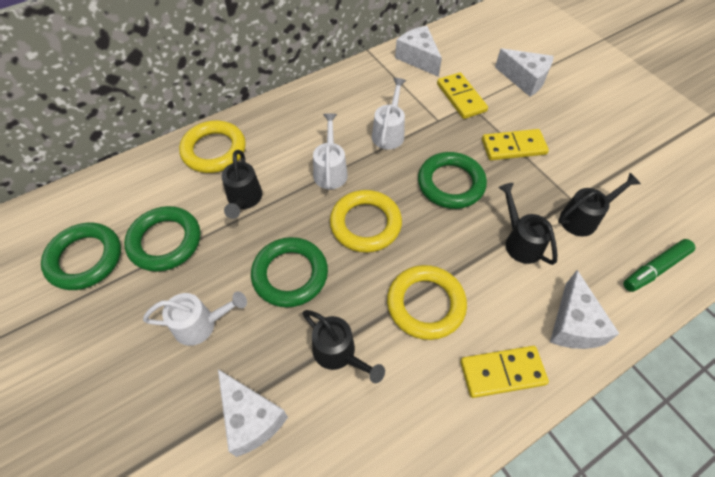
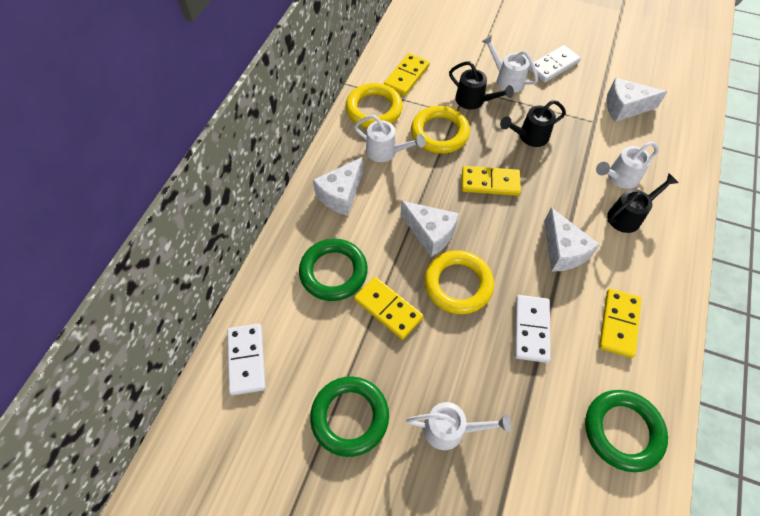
black watering can: 4 -> 3
green marker: 1 -> 0
green ring: 4 -> 3
white domino: 0 -> 3
white watering can: 3 -> 4
yellow domino: 3 -> 4

